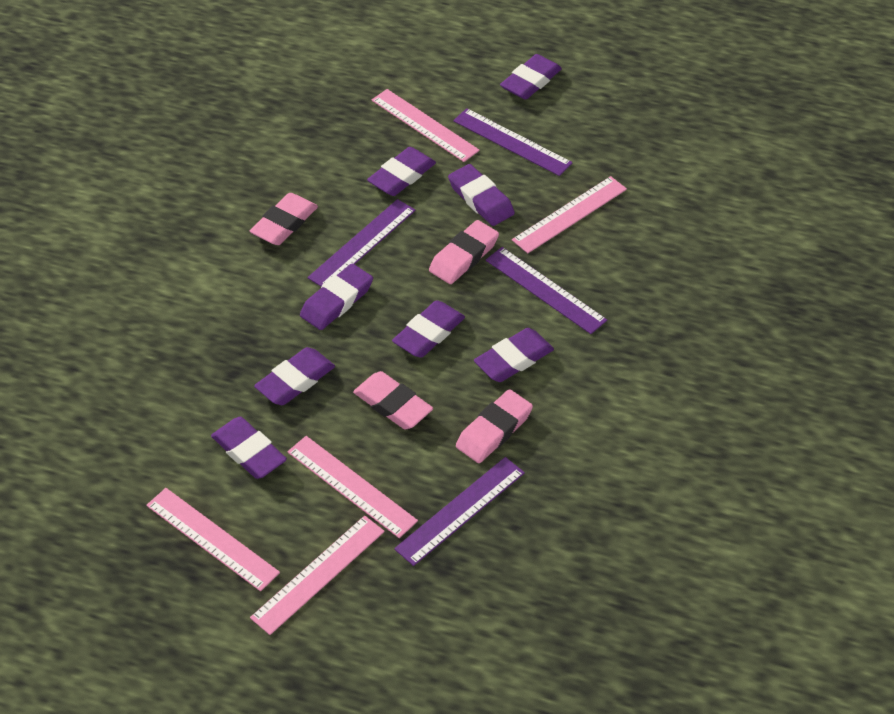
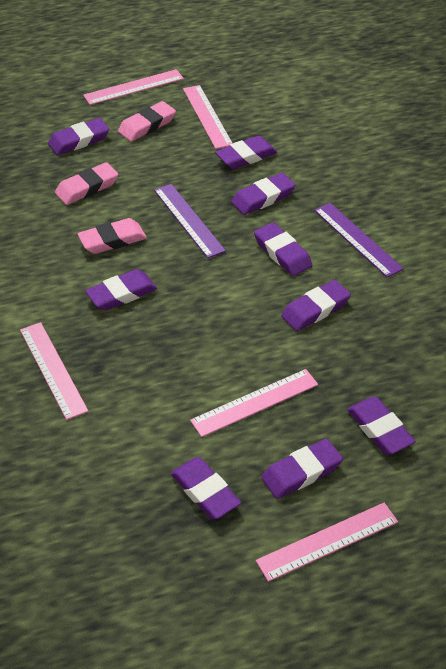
pink eraser: 4 -> 3
purple eraser: 8 -> 9
purple ruler: 4 -> 2

